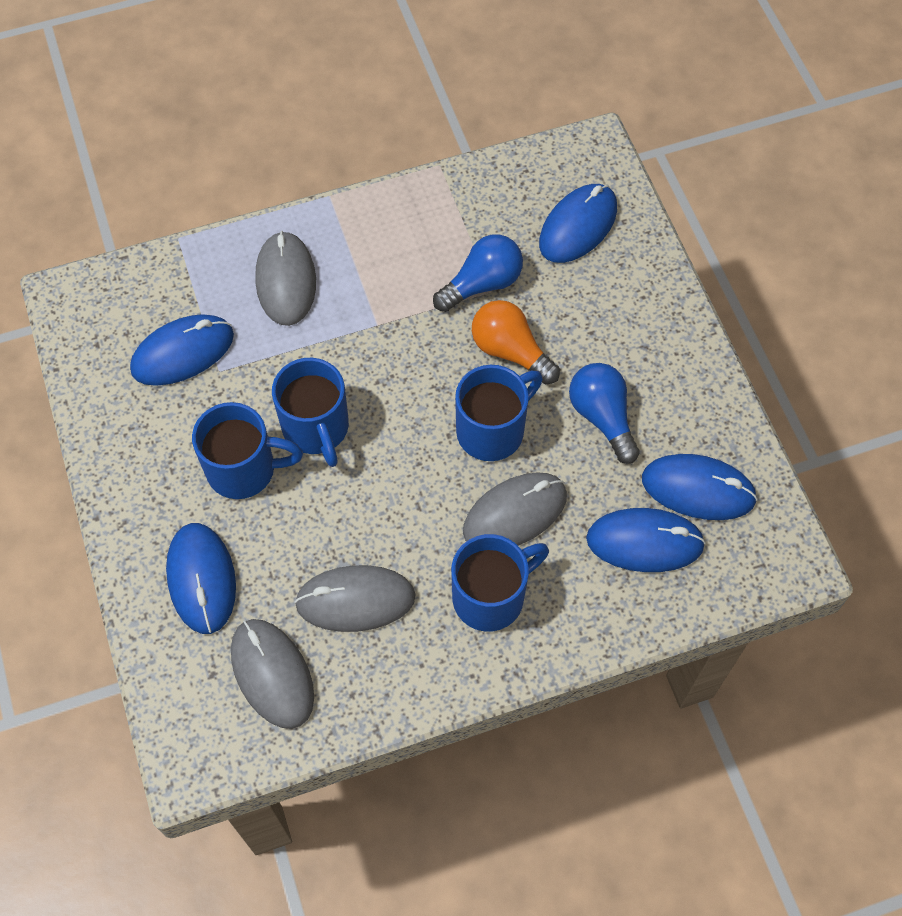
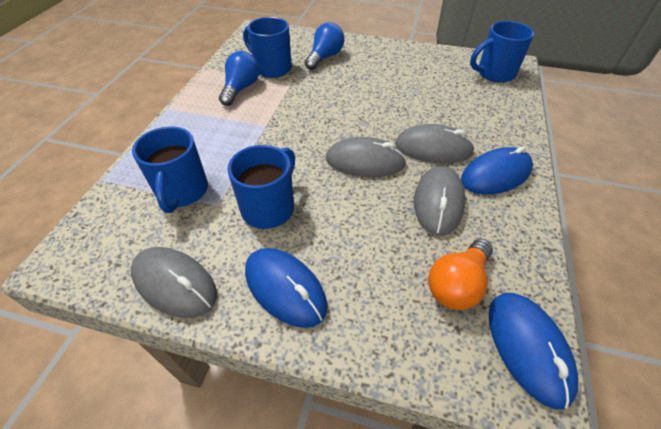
blue mouse: 5 -> 3

